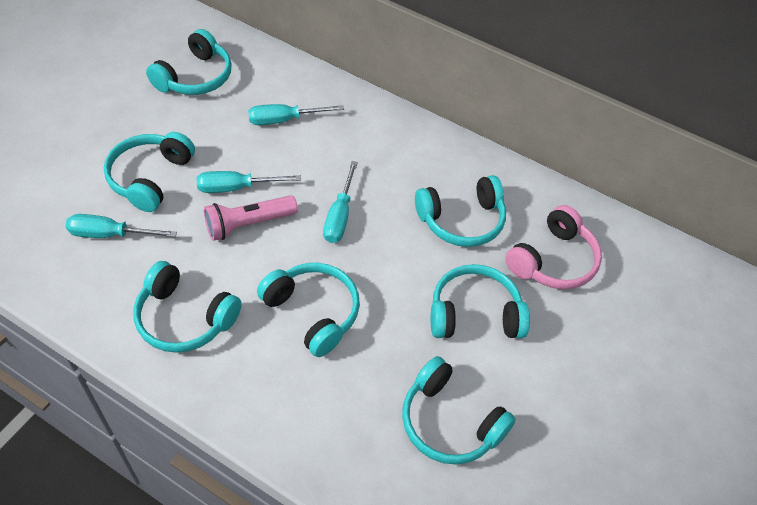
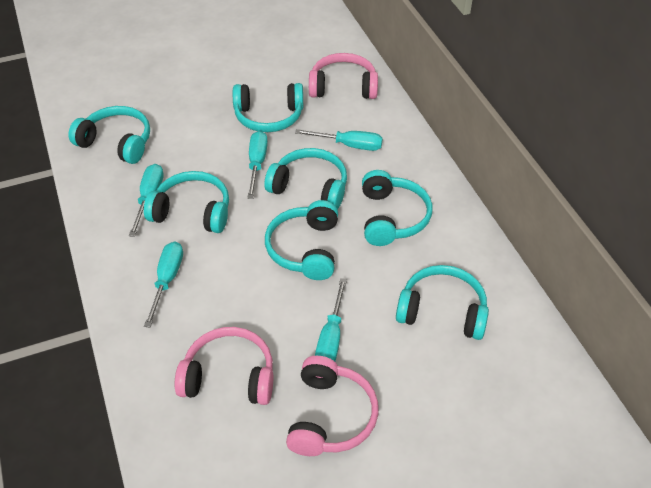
pink flashlight: 1 -> 0
pink headphones: 1 -> 3
turquoise screwdriver: 4 -> 5

